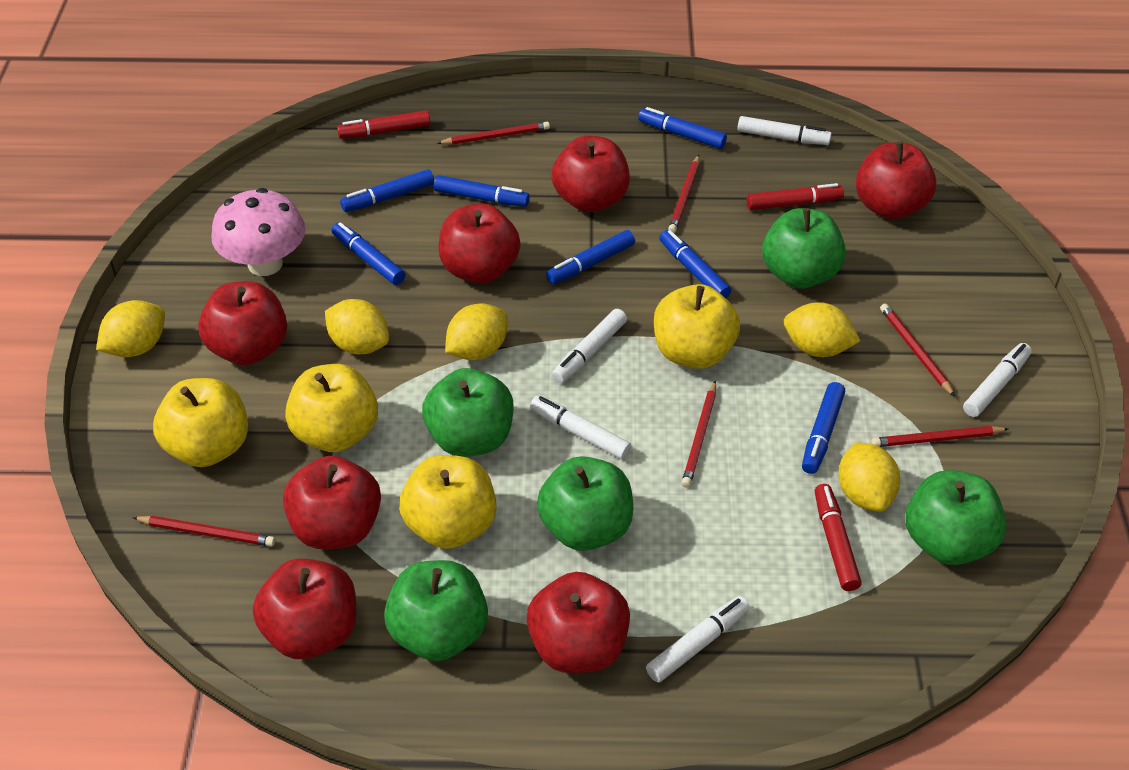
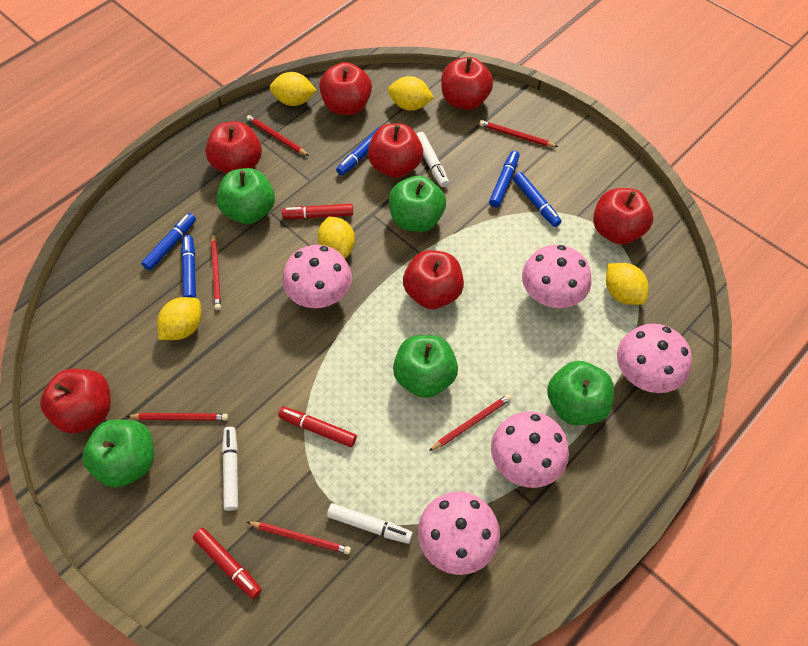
blue marker: 7 -> 5
pink mushroom: 1 -> 5
white marker: 5 -> 3
yellow apple: 4 -> 0

